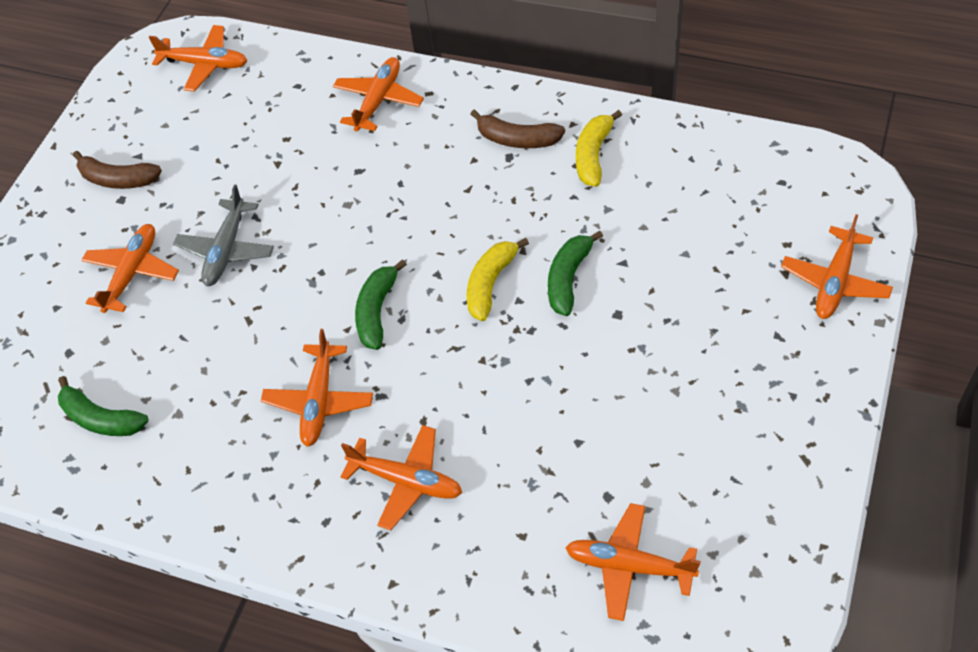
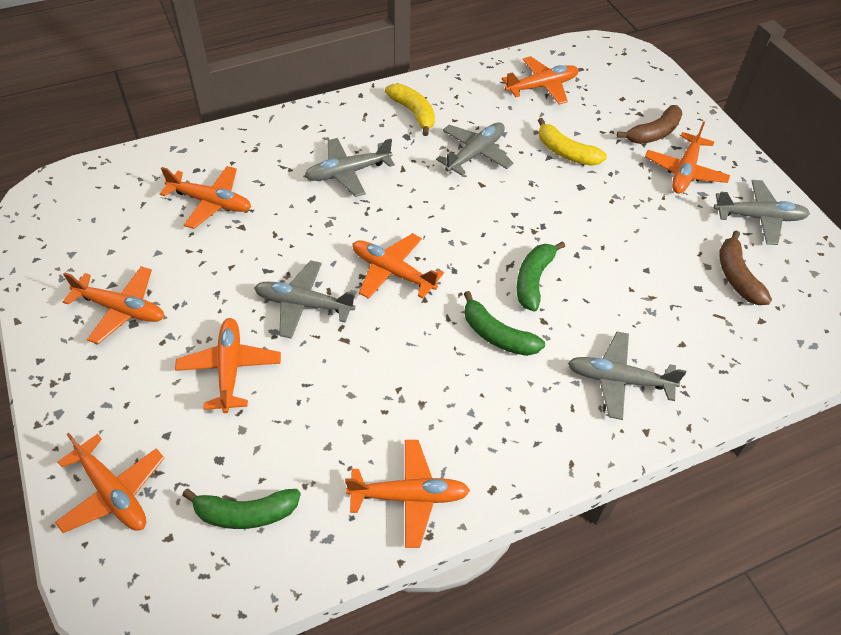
grey plane: 1 -> 5
orange plane: 7 -> 8

